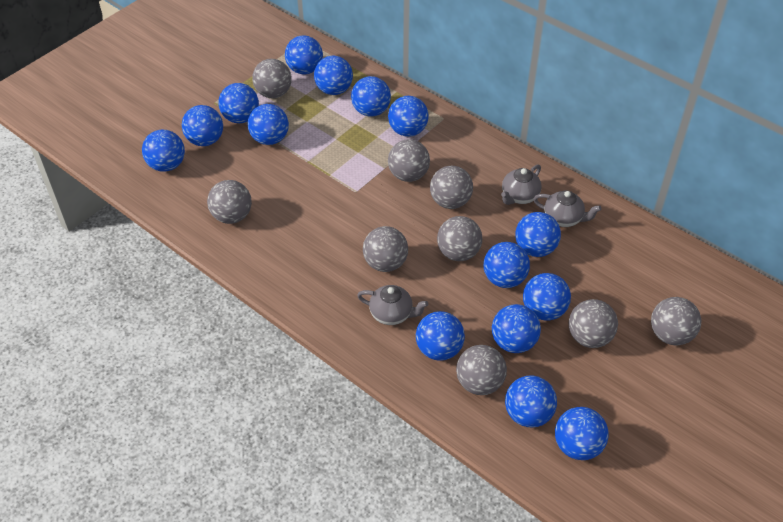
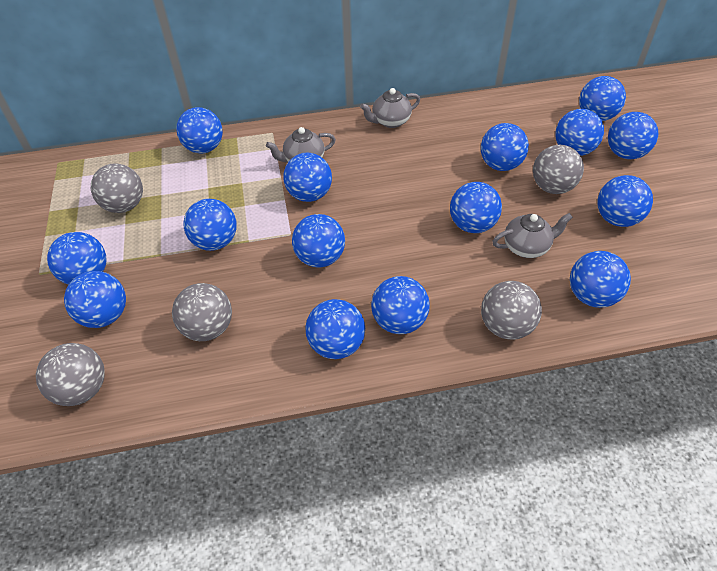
grey ball: 9 -> 5

